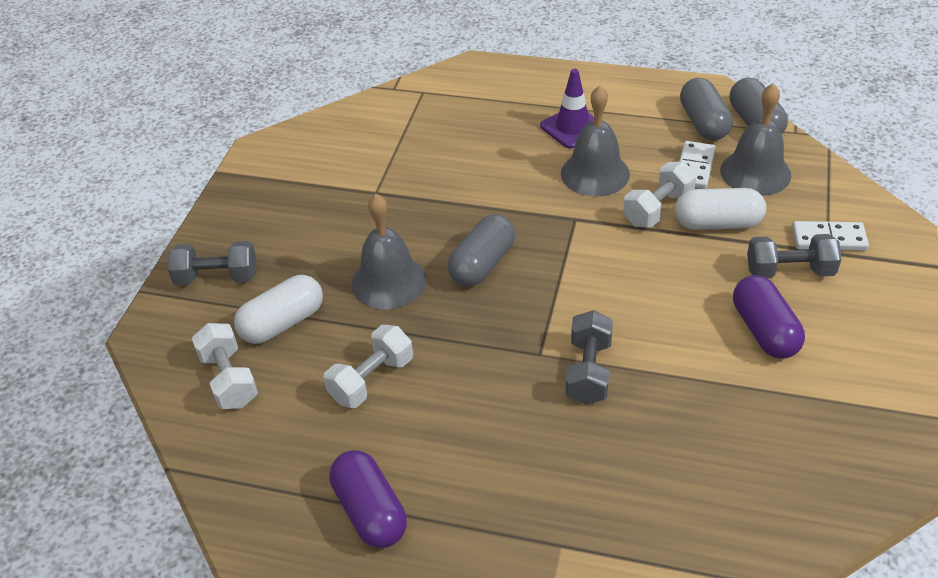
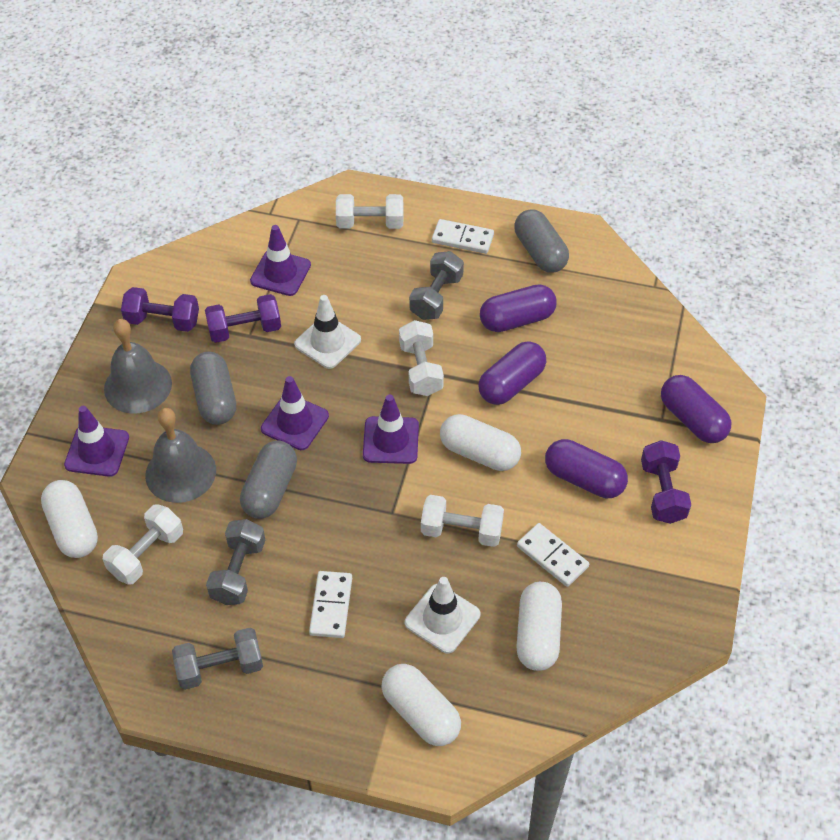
grey bell: 3 -> 2
purple capsule: 2 -> 4
purple dumbbell: 0 -> 3
purple traffic cone: 1 -> 4
white capsule: 2 -> 4
white domino: 2 -> 3
white dumbbell: 3 -> 4
white traffic cone: 0 -> 2

